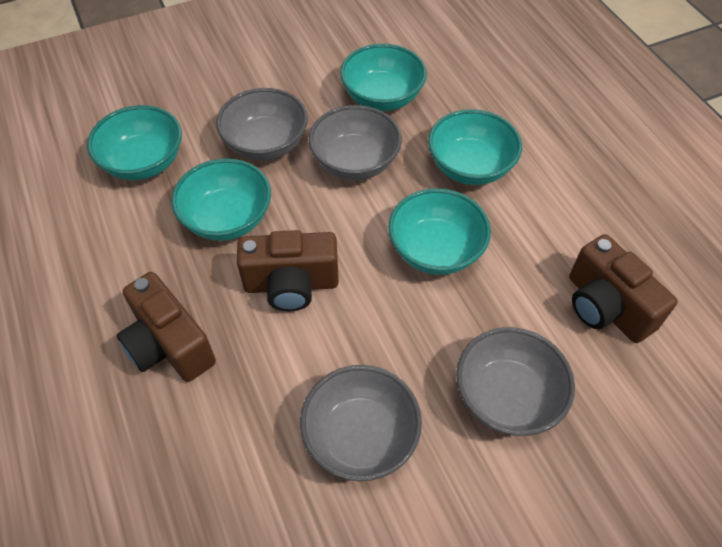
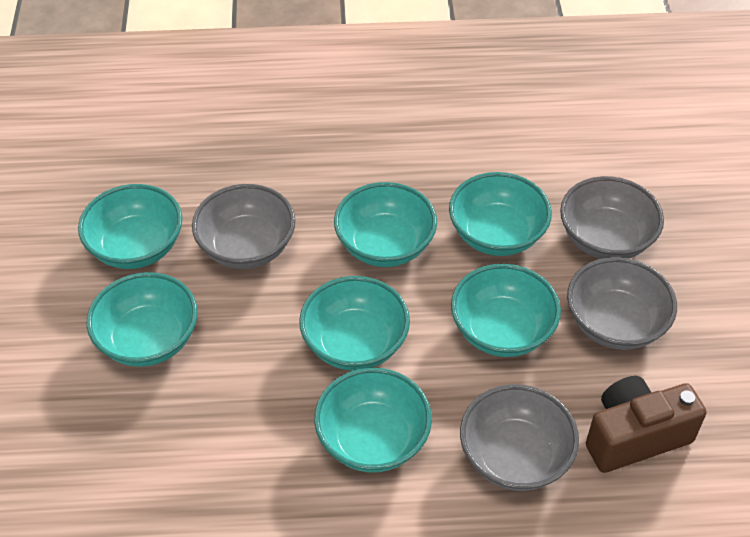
brown camera: 3 -> 1
turquoise bowl: 5 -> 7

